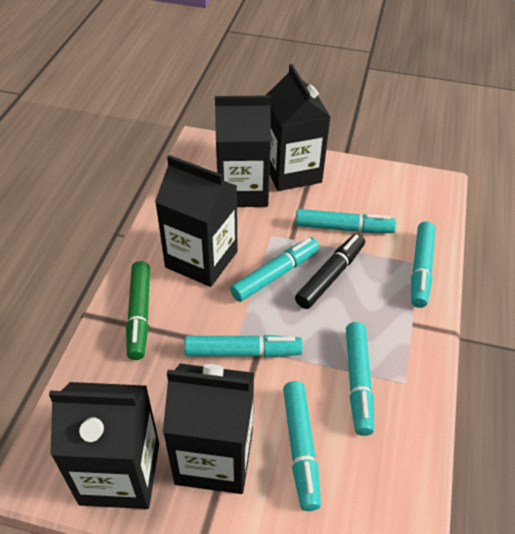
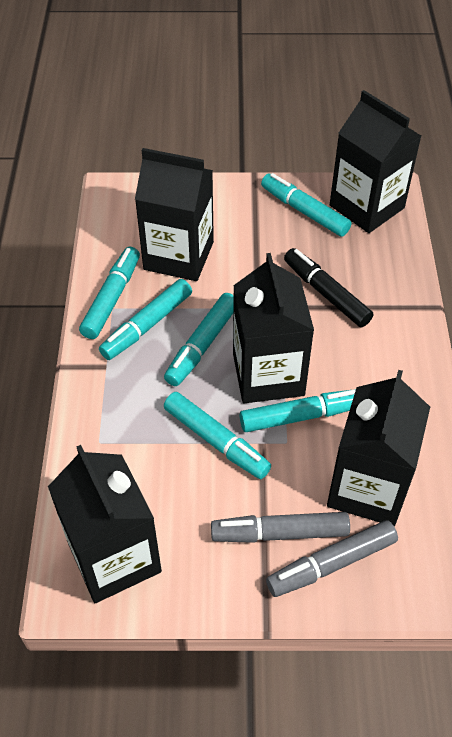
green marker: 1 -> 0
grey marker: 0 -> 2

